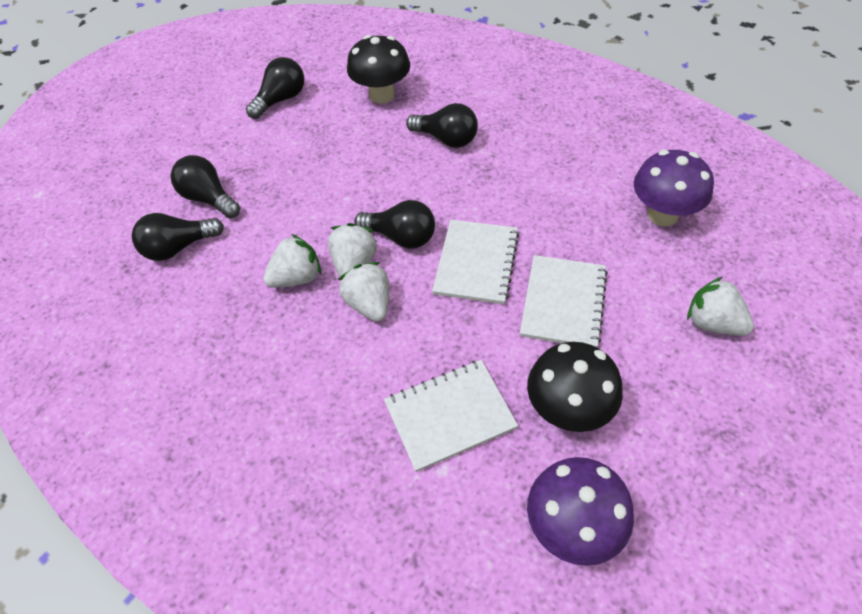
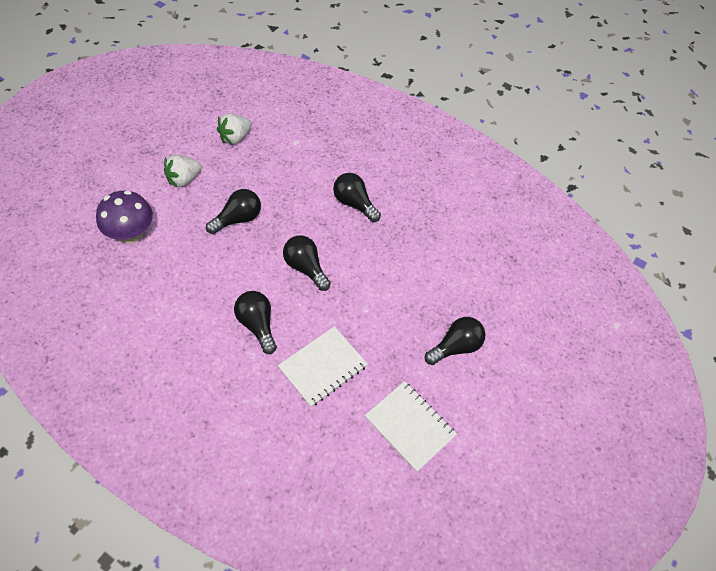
black mushroom: 2 -> 0
purple mushroom: 2 -> 1
white notebook: 3 -> 2
white strawberry: 4 -> 2

